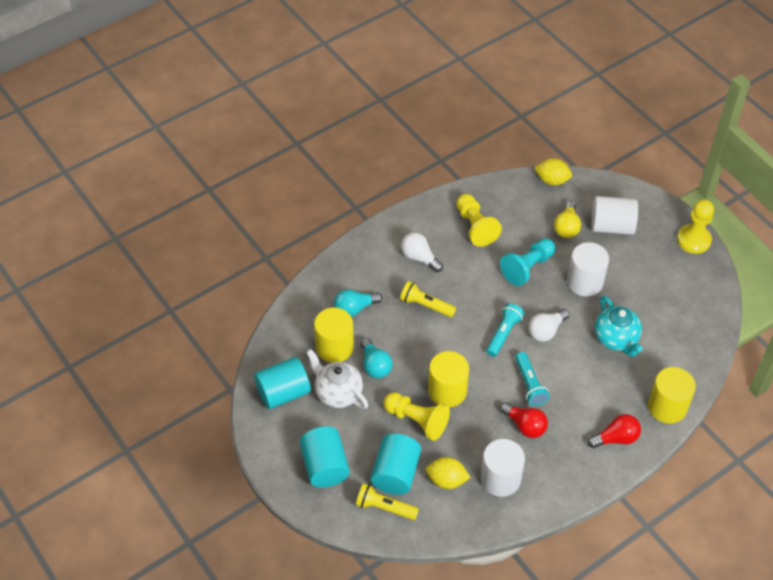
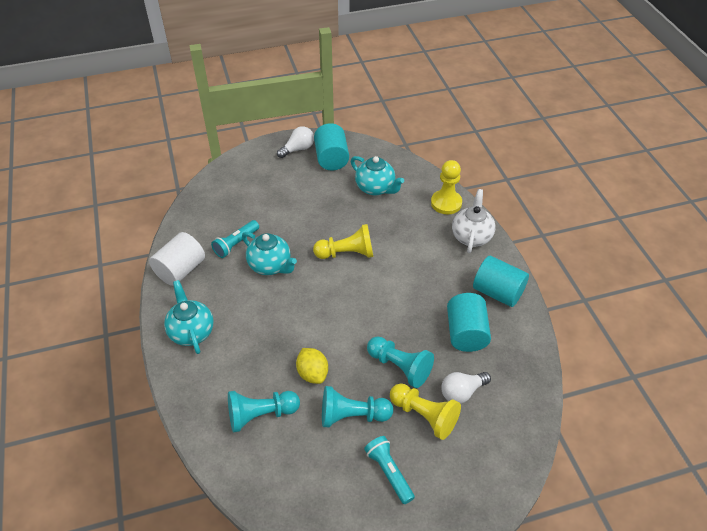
red light bulb: 2 -> 0
turquoise light bulb: 2 -> 0
turquoise pawn: 1 -> 3
turquoise teapot: 1 -> 3
white cylinder: 3 -> 1
yellow cylinder: 3 -> 0
yellow flashlight: 2 -> 0
yellow lemon: 2 -> 1
yellow light bulb: 1 -> 0

